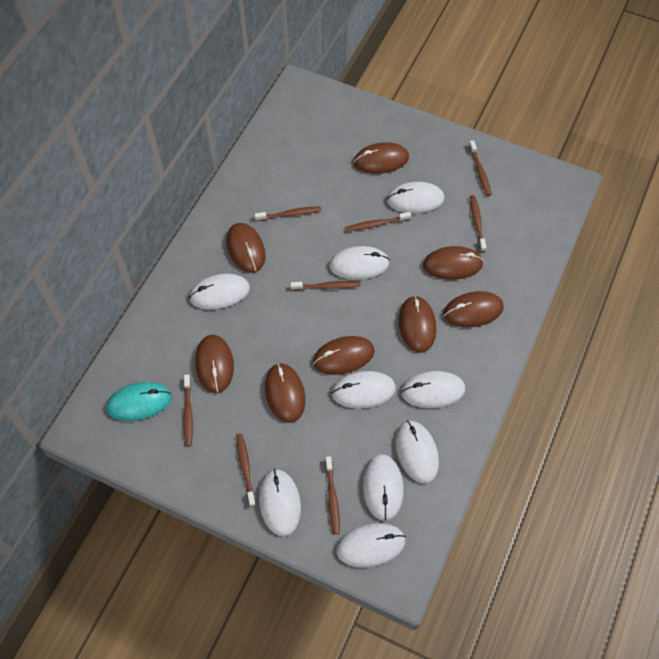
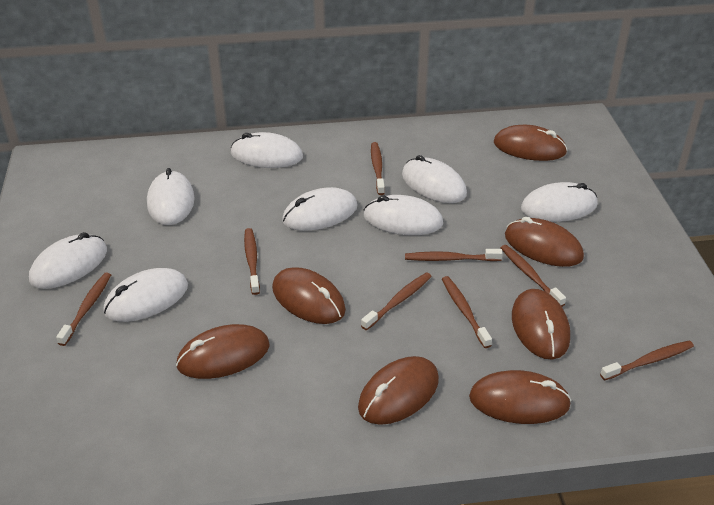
brown mouse: 8 -> 7
turquoise mouse: 1 -> 0
white mouse: 9 -> 8

